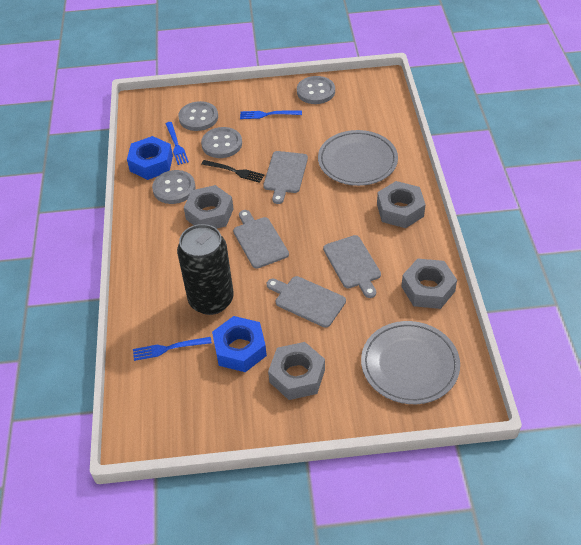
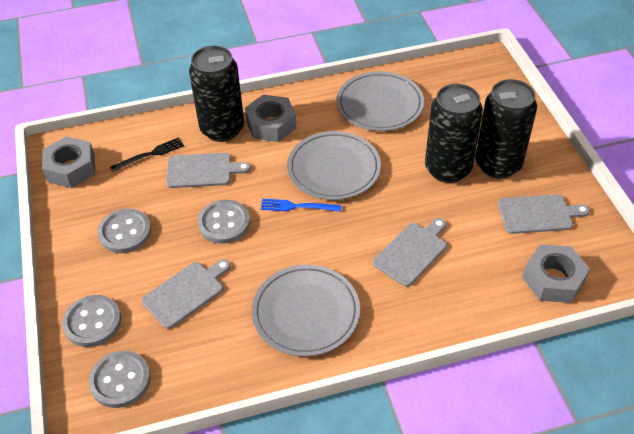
black can: 1 -> 3
blue fork: 3 -> 1
blue nut: 2 -> 0
grey nut: 4 -> 3
grey plate: 2 -> 3

